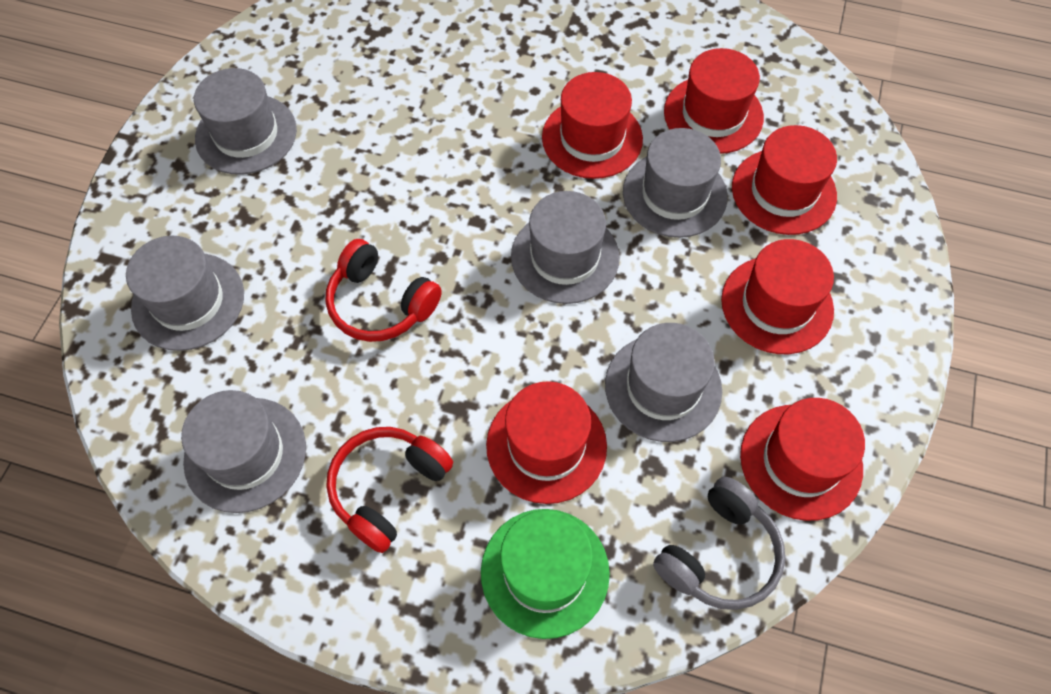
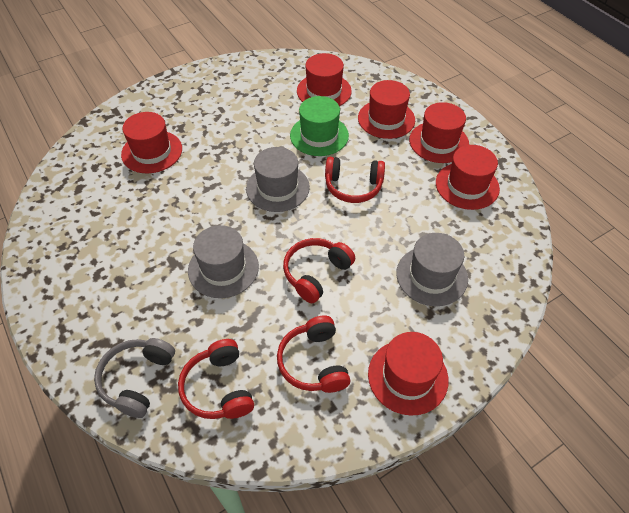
grey hat: 6 -> 3
red headphones: 2 -> 4

